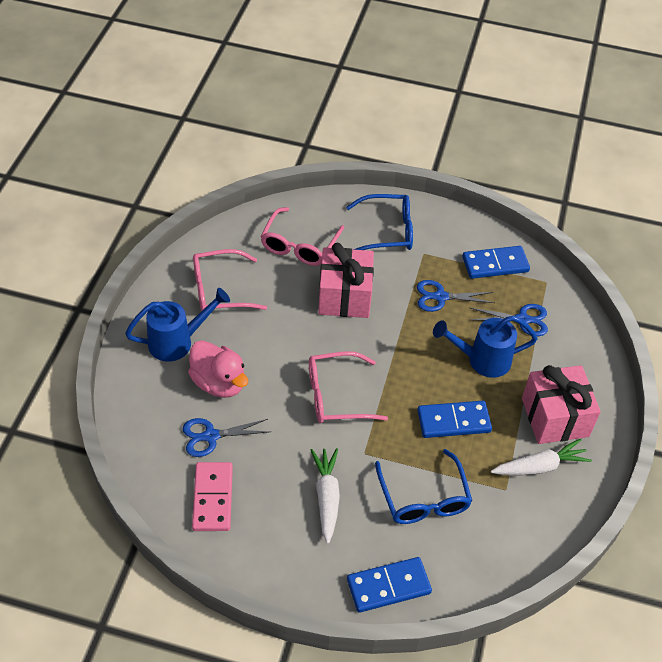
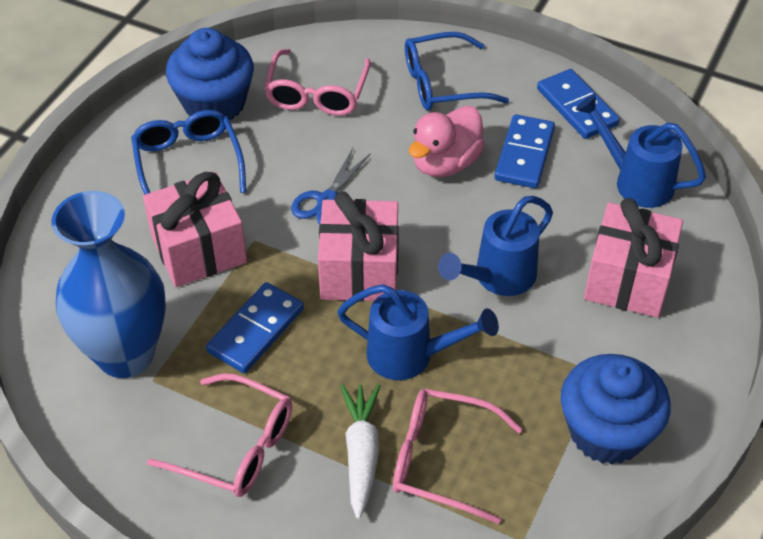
blue cupcake: 0 -> 2
blue scissors: 3 -> 1
blue vase: 0 -> 1
blue watering can: 2 -> 3
pink domino: 1 -> 0
pink gift: 2 -> 3
white carrot: 2 -> 1

